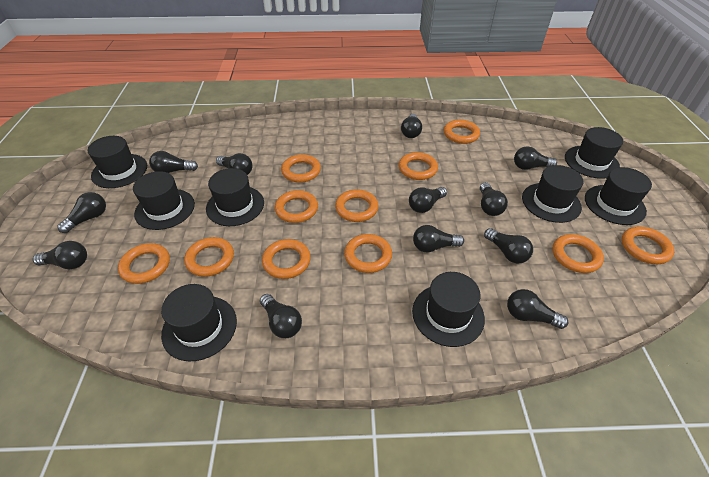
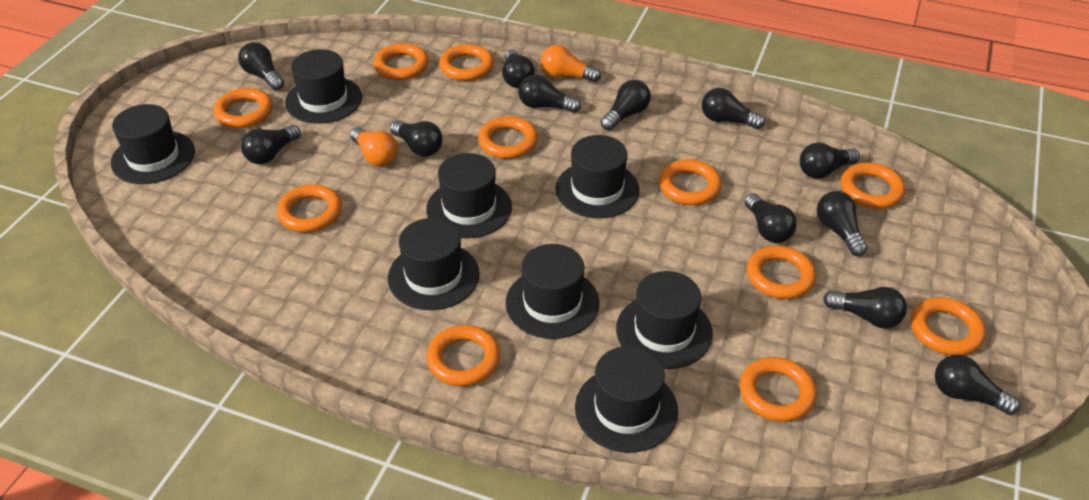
orange light bulb: 0 -> 2

